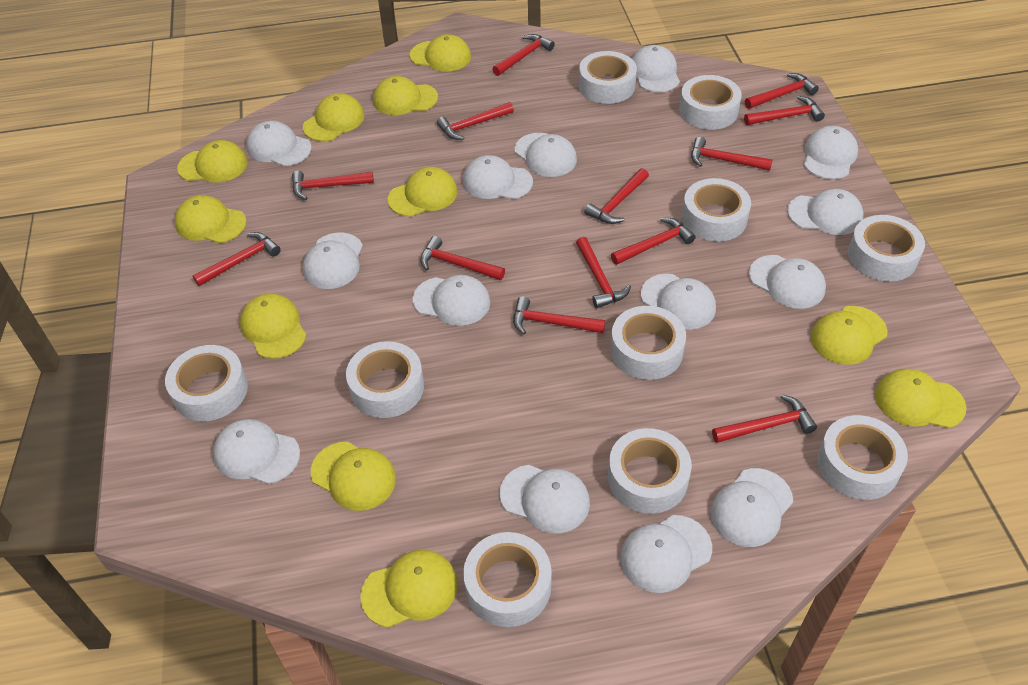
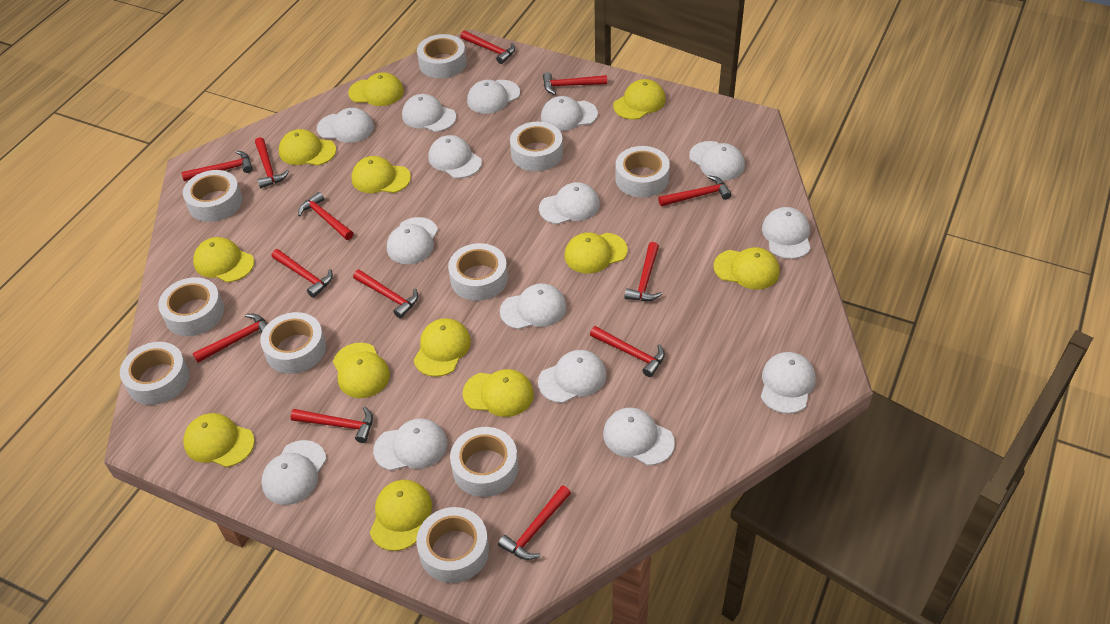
white cap: 14 -> 15
yellow cap: 11 -> 12

